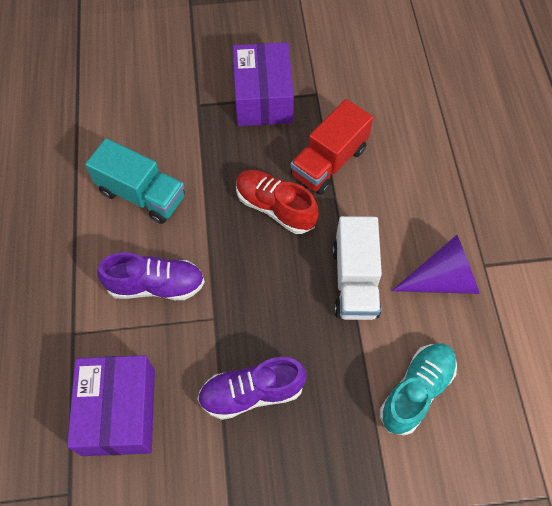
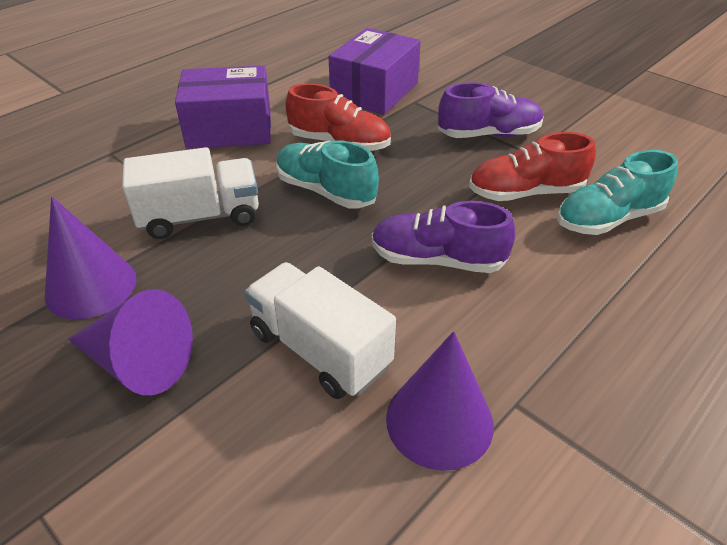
purple cone: 1 -> 3
red shoe: 1 -> 2
red truck: 1 -> 0
turquoise shoe: 1 -> 2
turquoise truck: 1 -> 0
white truck: 1 -> 2

